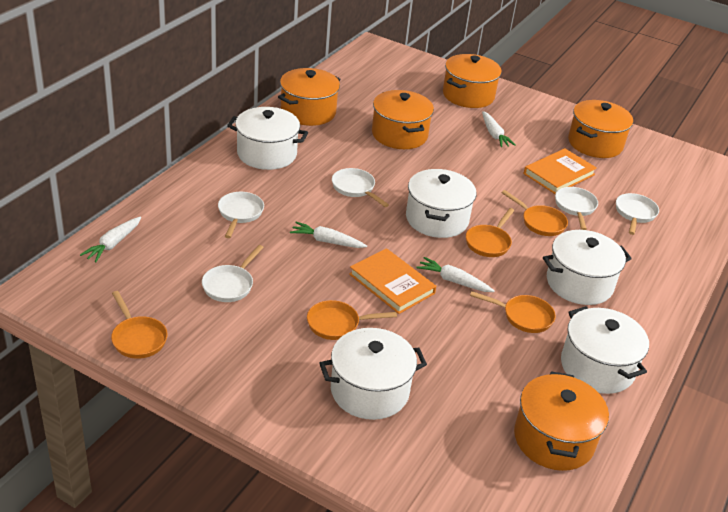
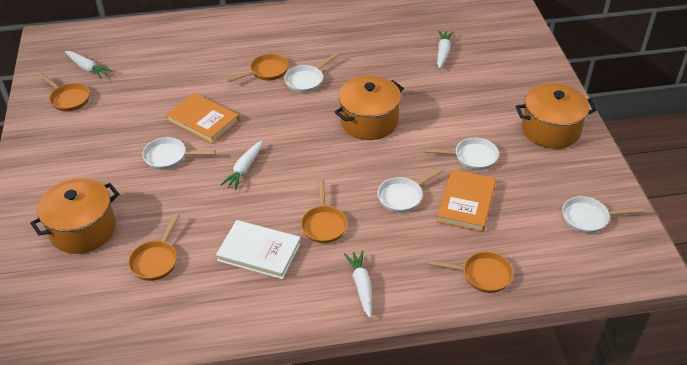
orange pot: 5 -> 3
white book: 0 -> 1
white pot: 5 -> 0

